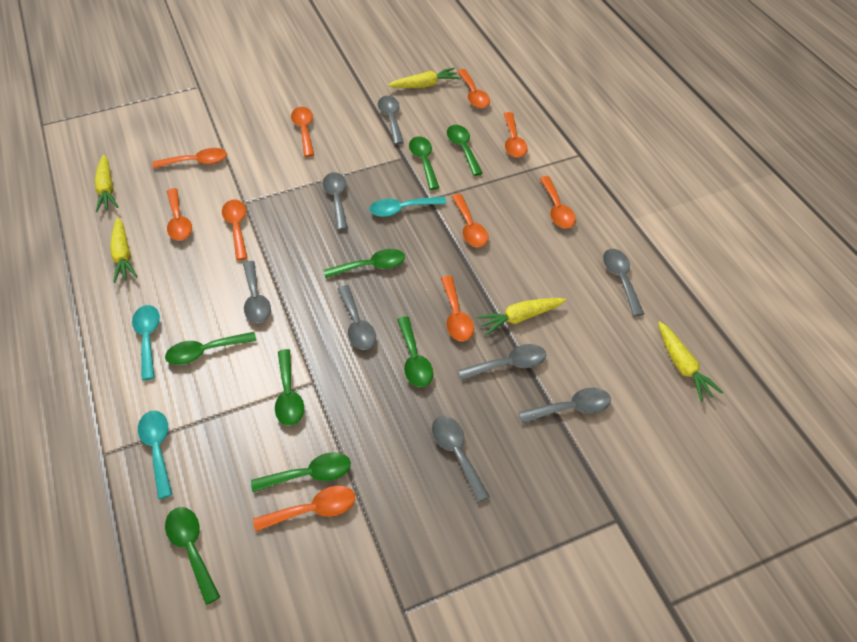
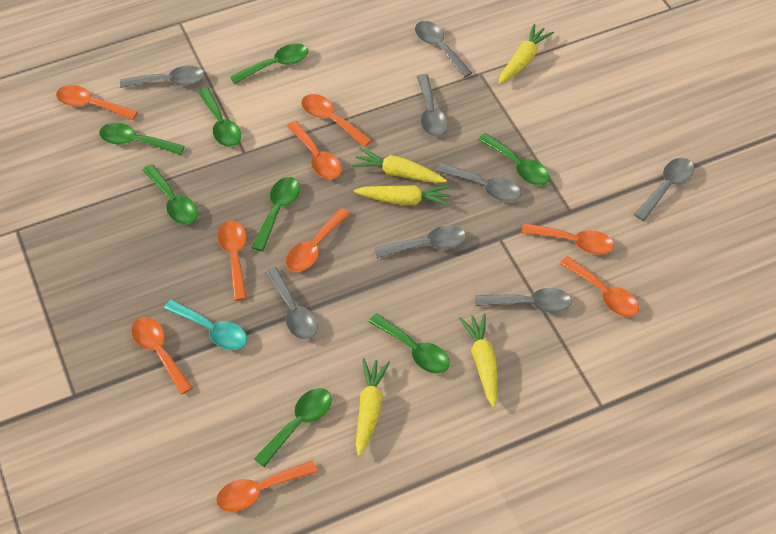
orange spoon: 10 -> 9
turquoise spoon: 3 -> 1

